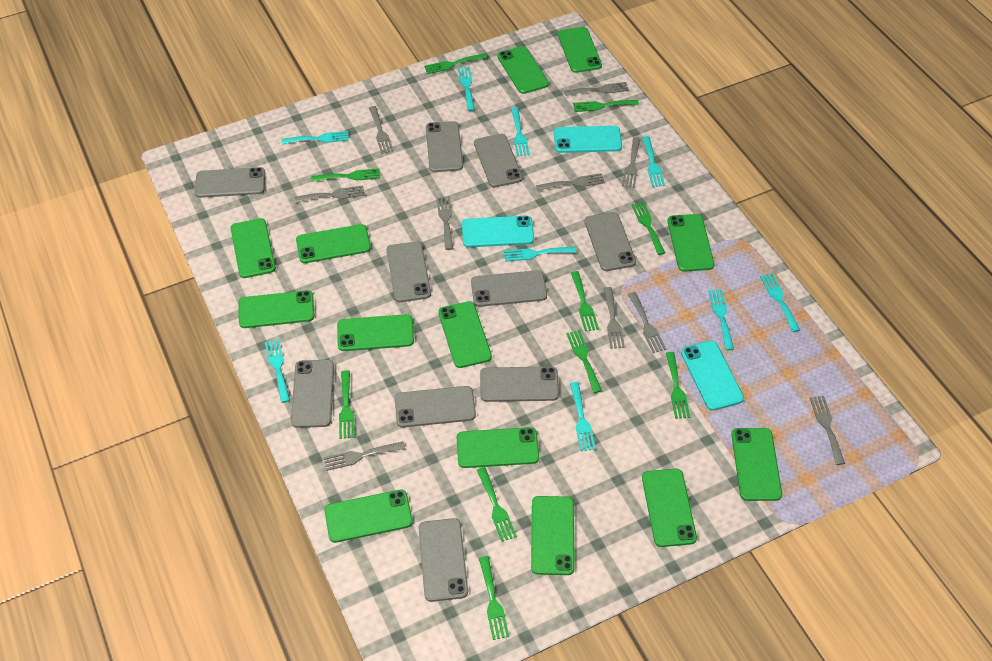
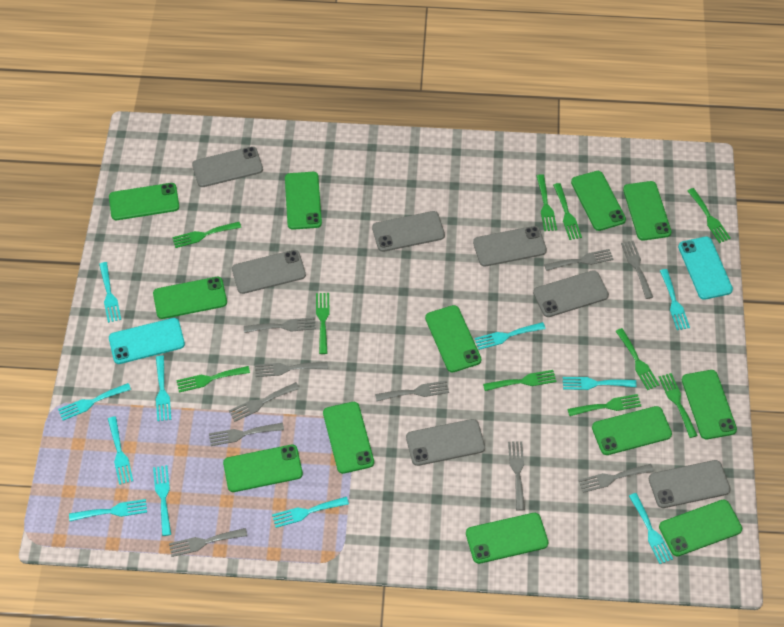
green phone: 13 -> 12
grey phone: 10 -> 7
turquoise fork: 9 -> 11
turquoise phone: 3 -> 2

